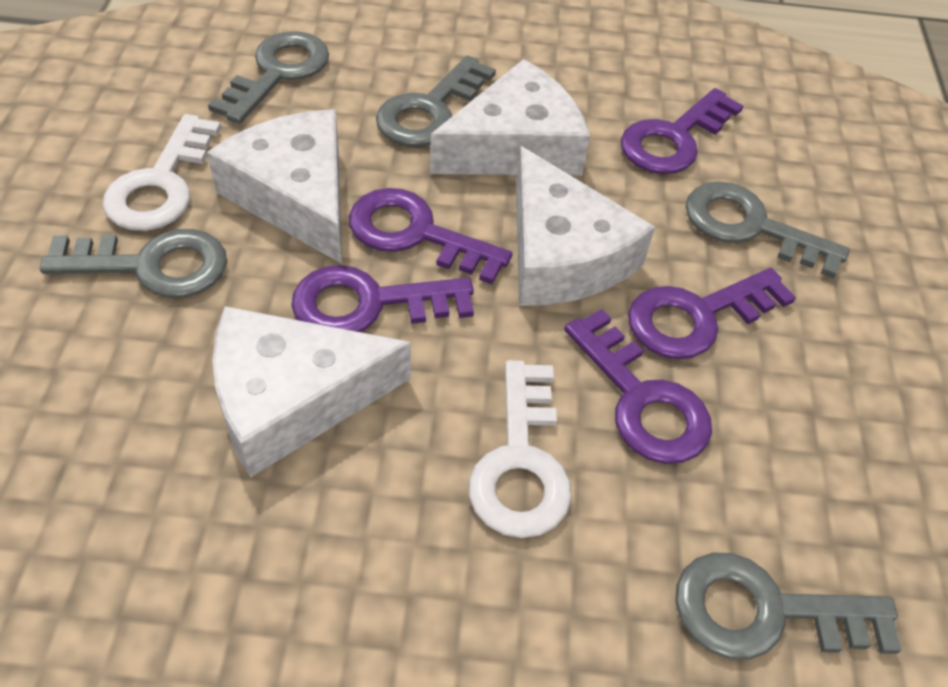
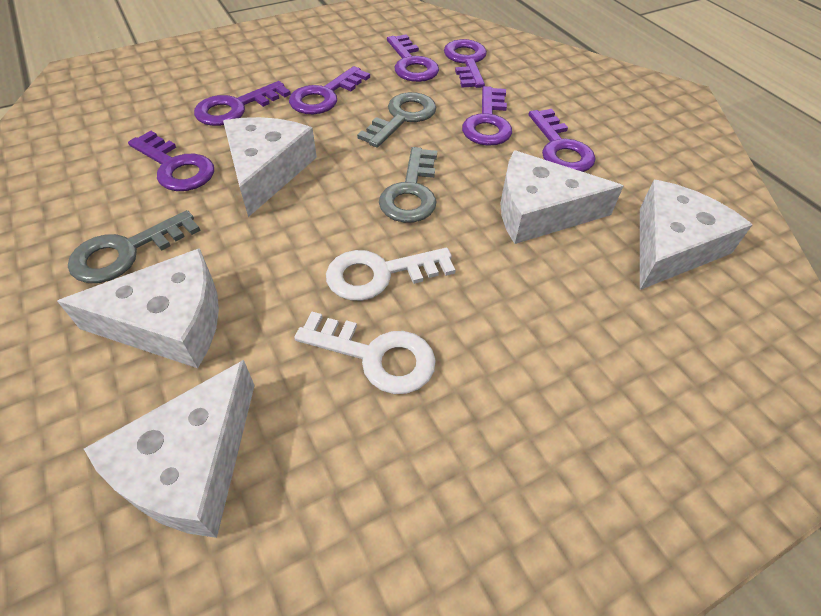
grey key: 5 -> 3
purple key: 5 -> 7
white cheese: 4 -> 5

